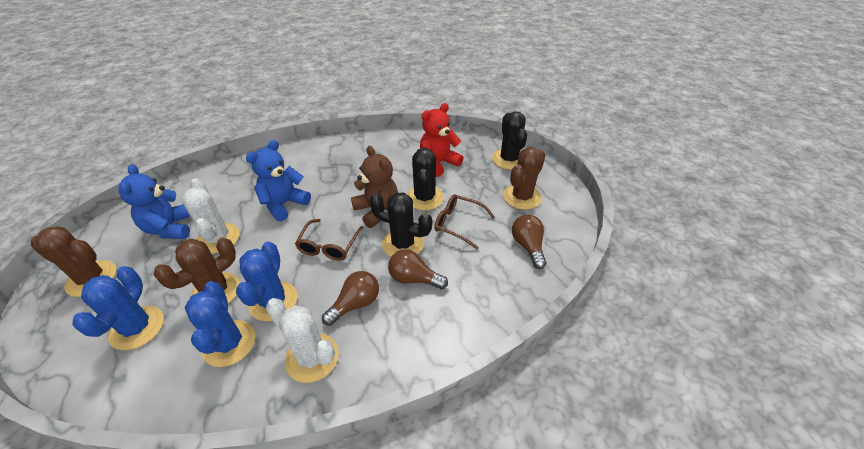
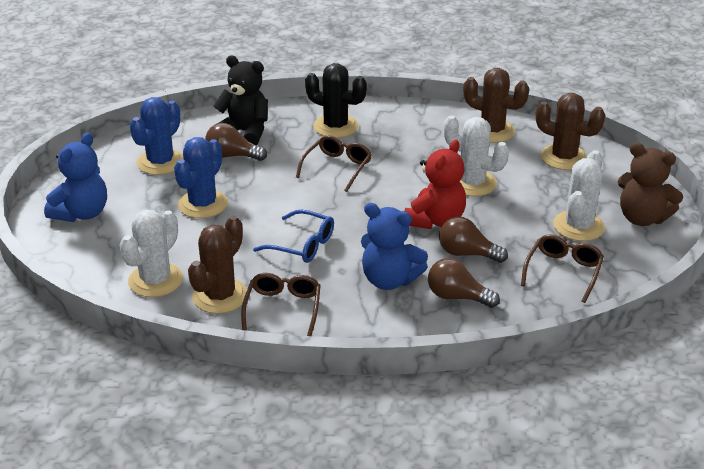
black cactus: 3 -> 1
black teddy bear: 0 -> 1
blue cactus: 3 -> 2
blue glasses: 0 -> 1
brown glasses: 2 -> 3
white cactus: 2 -> 3

